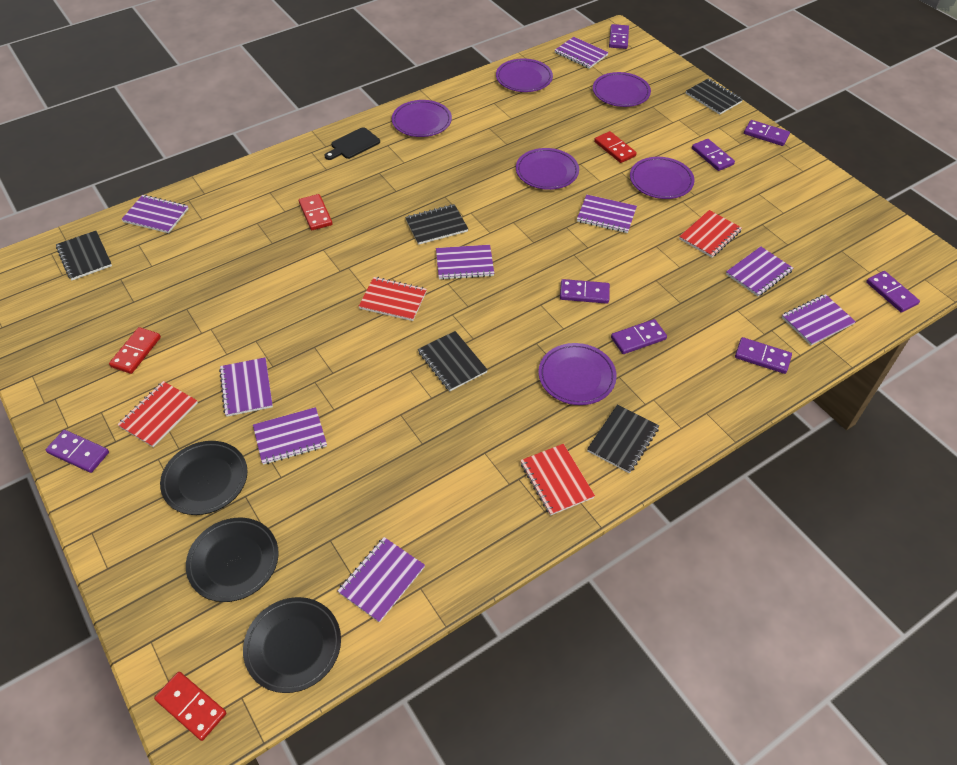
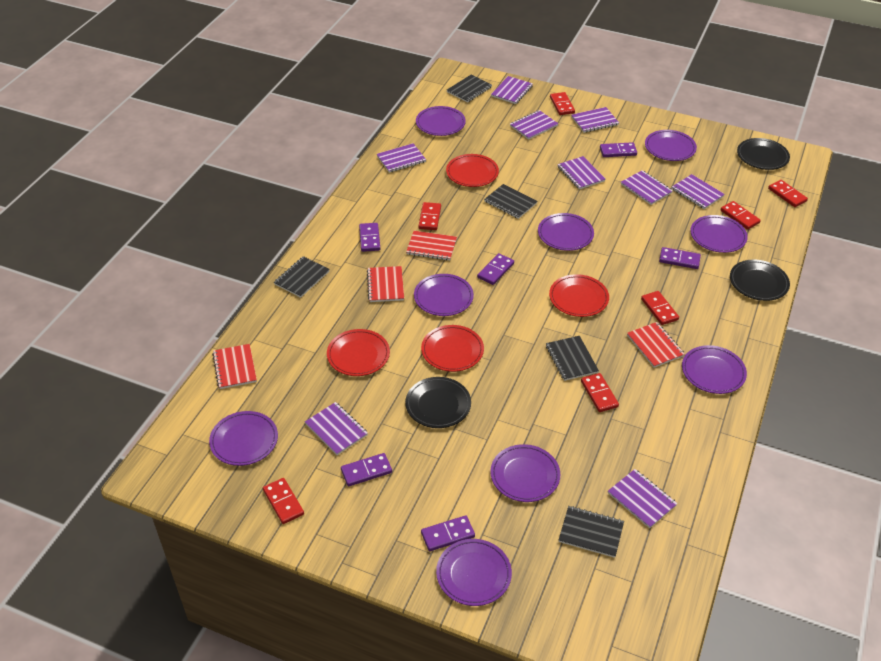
black cutting board: 1 -> 0
purple domino: 8 -> 6
purple plate: 6 -> 9
red domino: 4 -> 7
red plate: 0 -> 4

